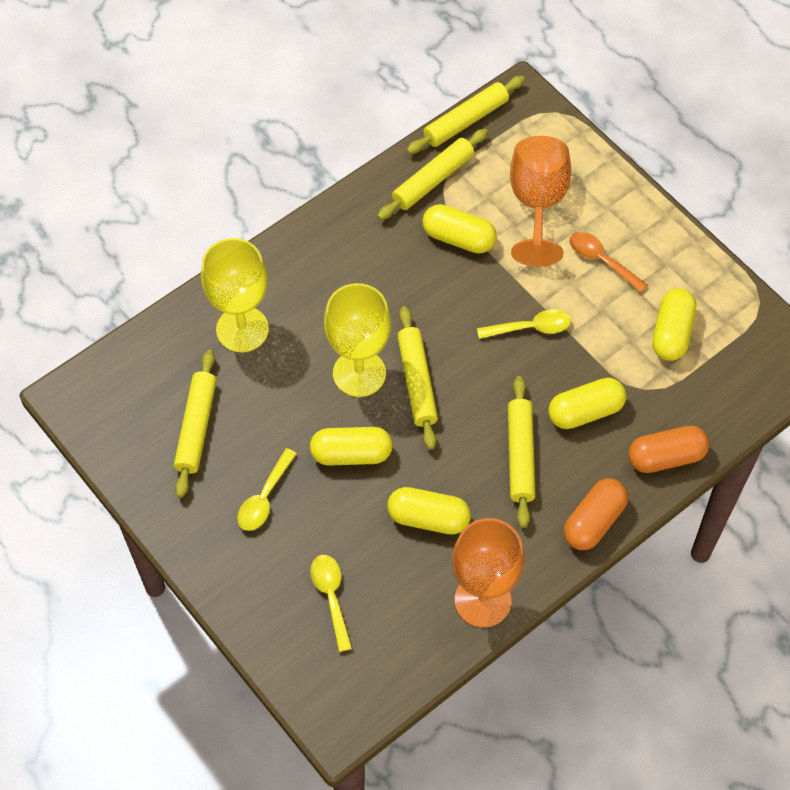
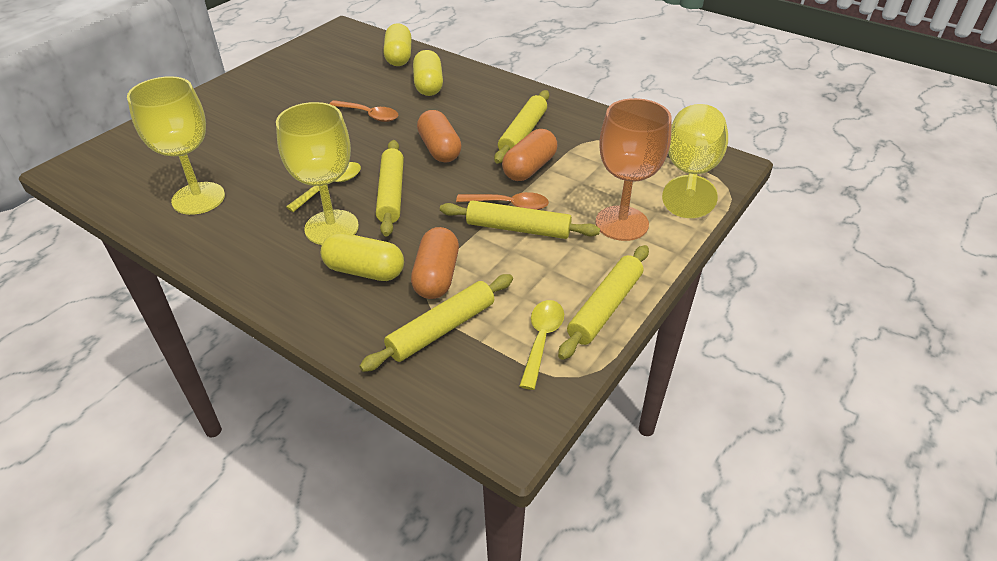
orange capsule: 2 -> 3
orange goblet: 2 -> 1
orange spoon: 1 -> 2
yellow capsule: 5 -> 3
yellow goblet: 2 -> 3
yellow spoon: 3 -> 2

